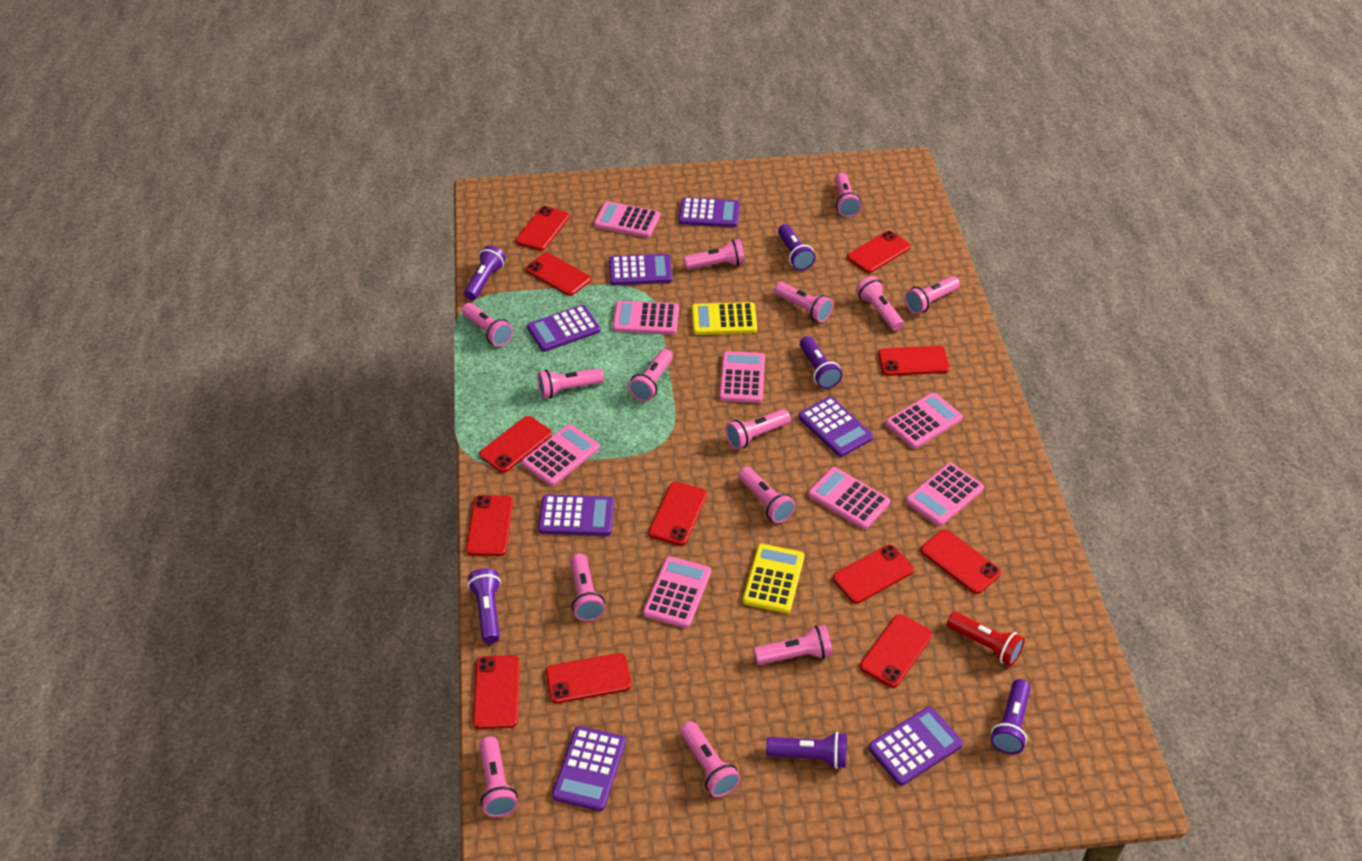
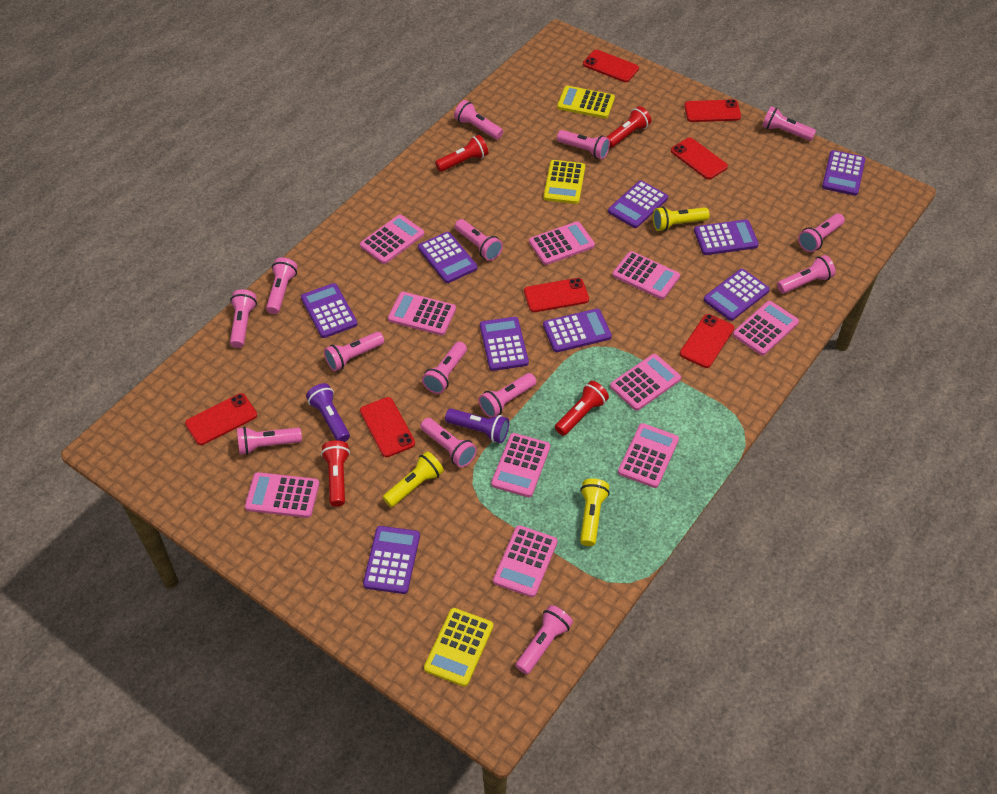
pink calculator: 8 -> 10
purple calculator: 7 -> 9
purple flashlight: 6 -> 2
red flashlight: 1 -> 4
red phone: 12 -> 7
yellow calculator: 2 -> 3
yellow flashlight: 0 -> 3

